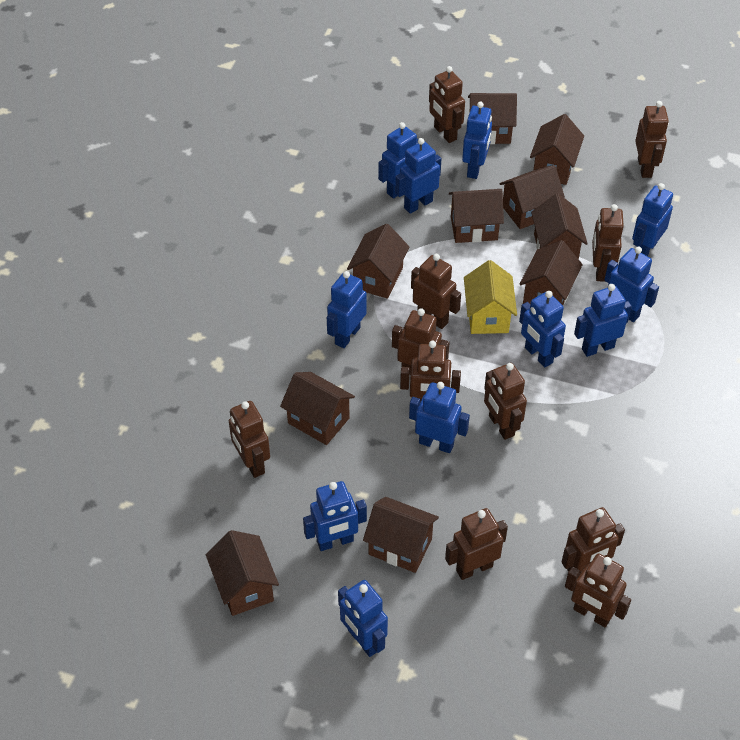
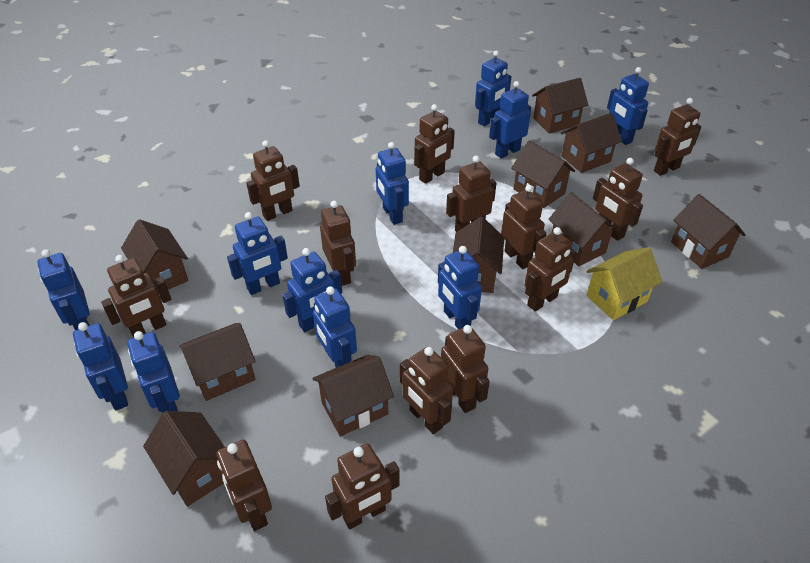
brown robot: 11 -> 13

